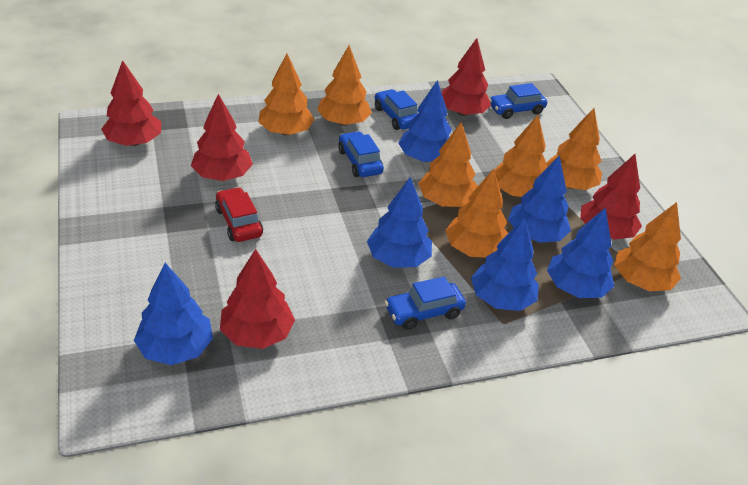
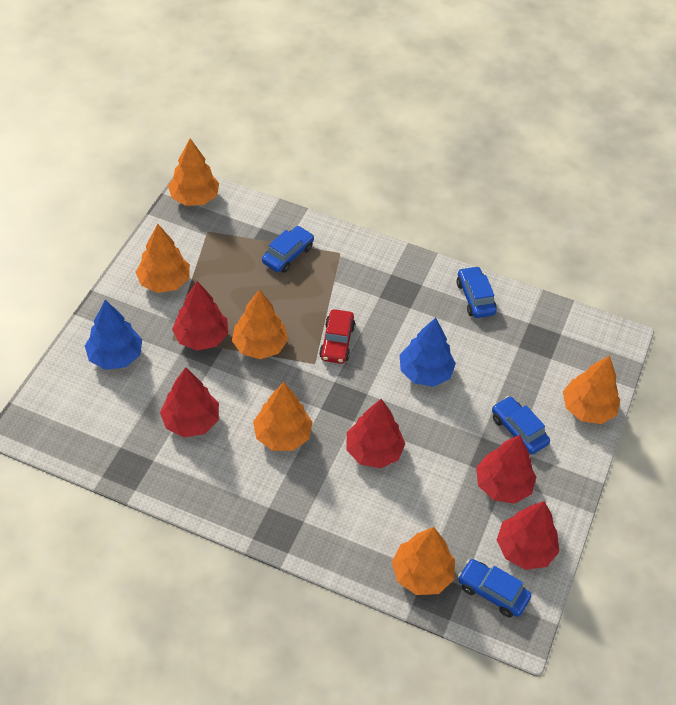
blue tree: 6 -> 2
orange tree: 7 -> 6

